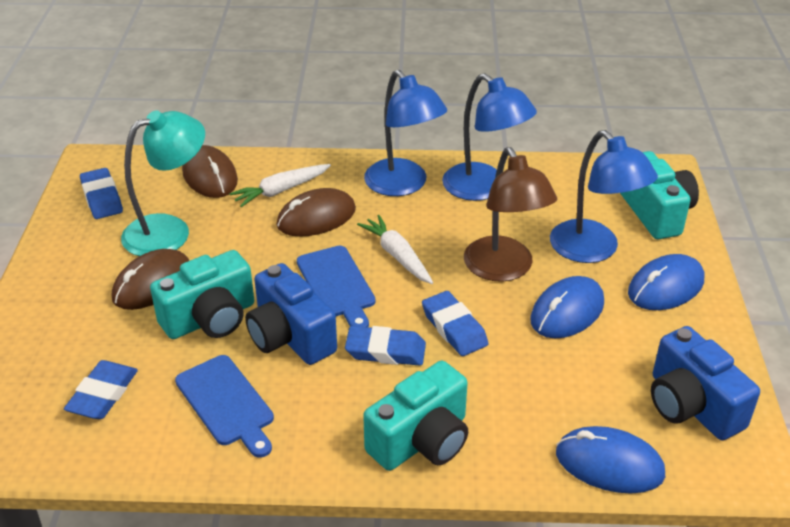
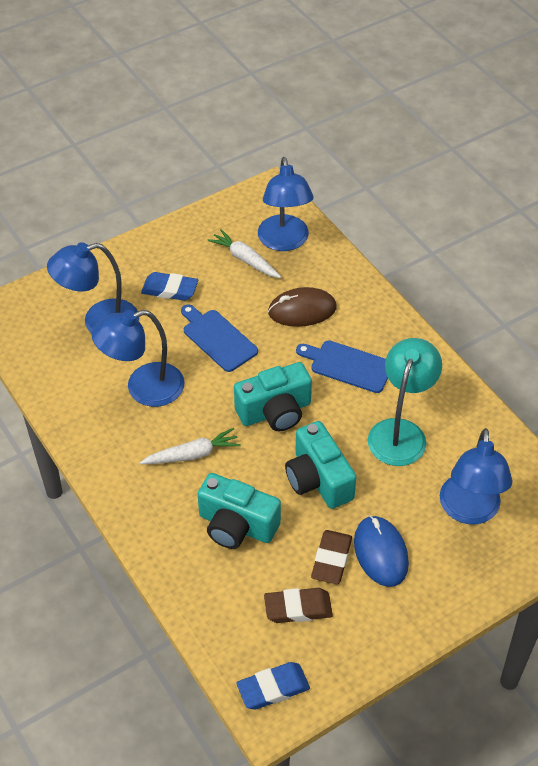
blue camera: 2 -> 0
blue eraser: 4 -> 2
blue lamp: 3 -> 4
blue mouse: 3 -> 1
brown eraser: 0 -> 2
brown lamp: 1 -> 0
brown mouse: 3 -> 1

